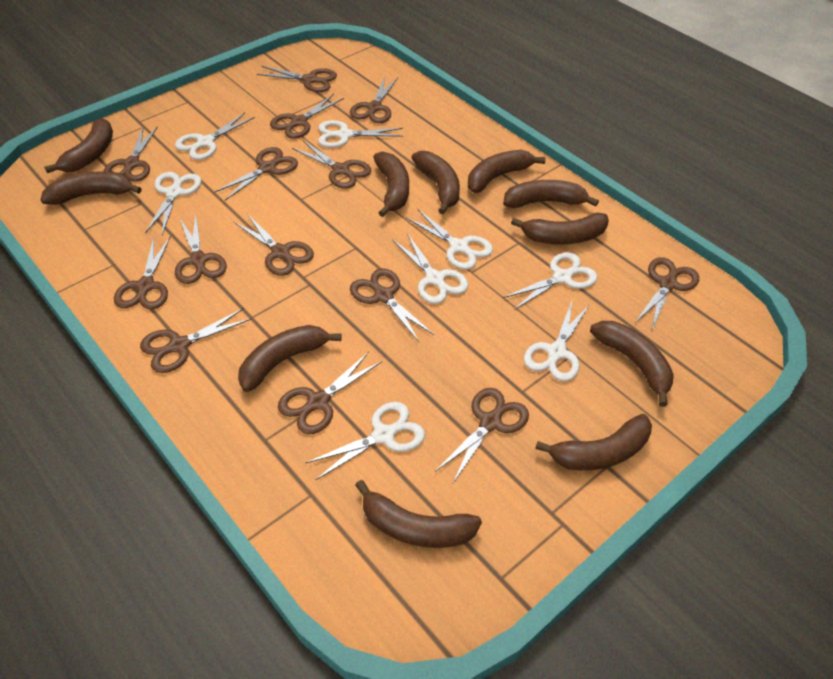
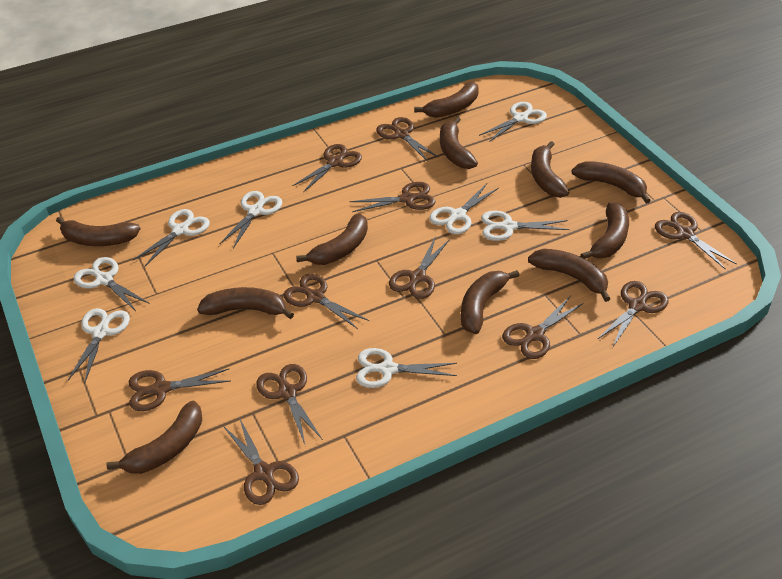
brown scissors: 14 -> 11

